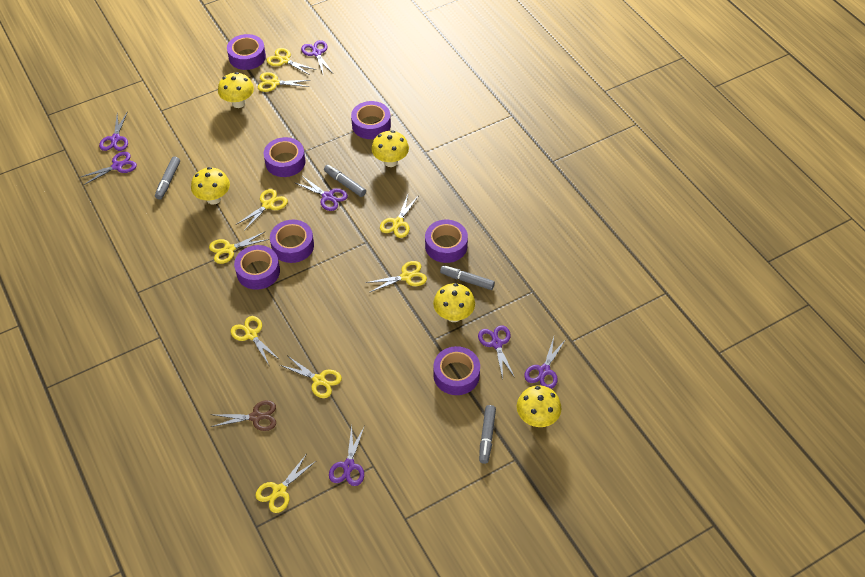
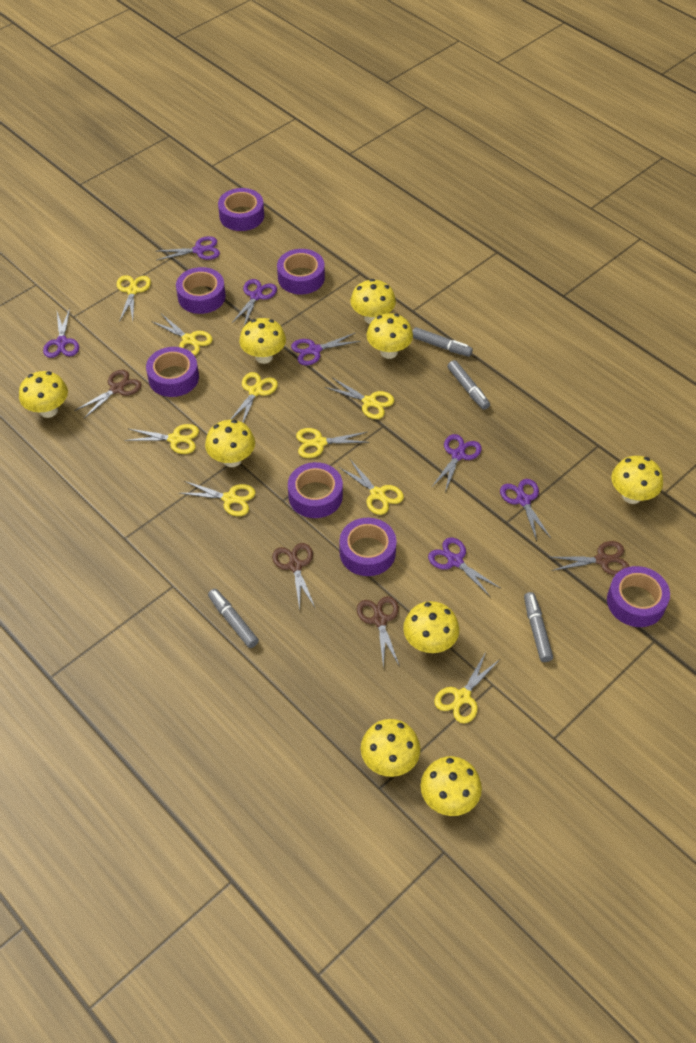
brown scissors: 1 -> 4
yellow mushroom: 5 -> 9

